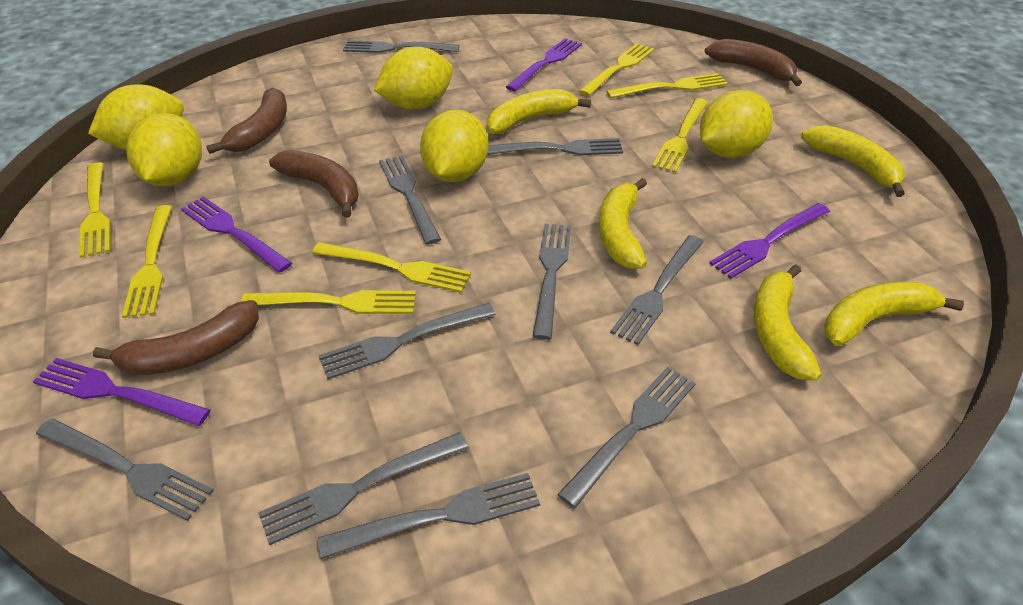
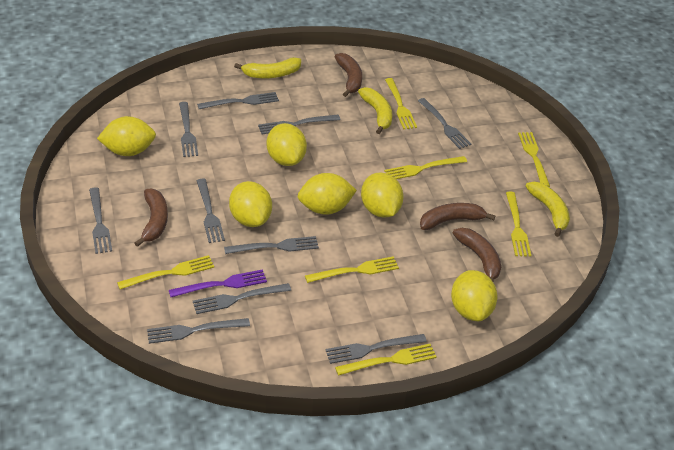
purple fork: 4 -> 1
yellow banana: 5 -> 3
yellow lemon: 5 -> 6

